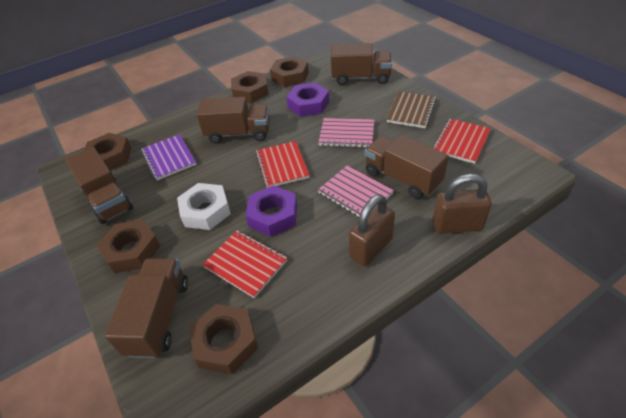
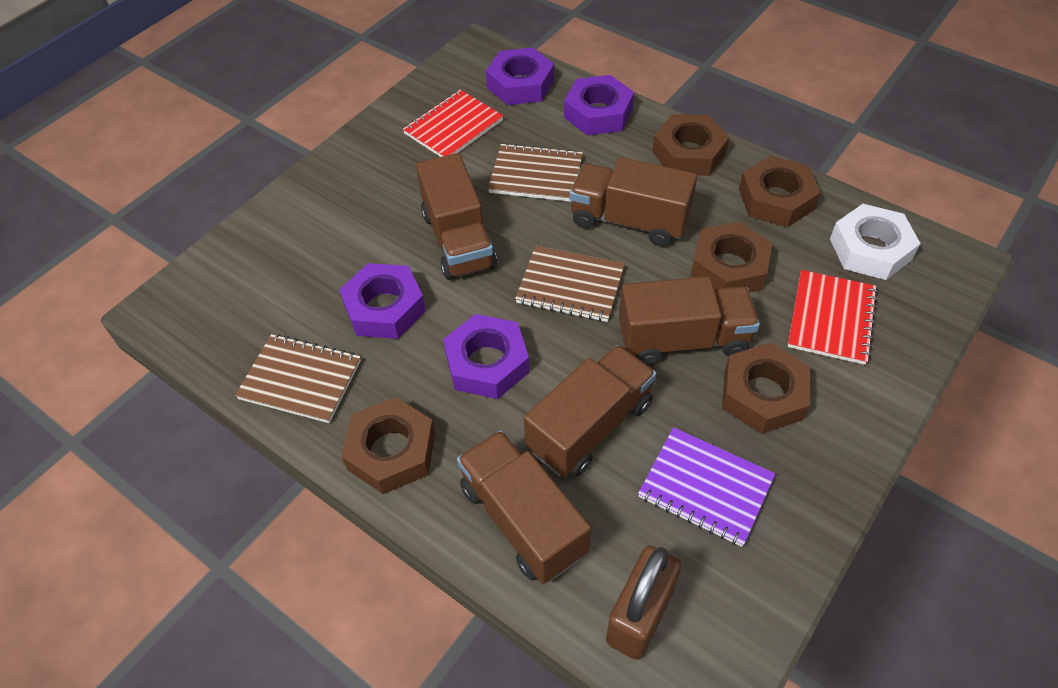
brown notebook: 1 -> 3
brown padlock: 2 -> 1
pink notebook: 2 -> 0
purple nut: 2 -> 4
red notebook: 3 -> 2

